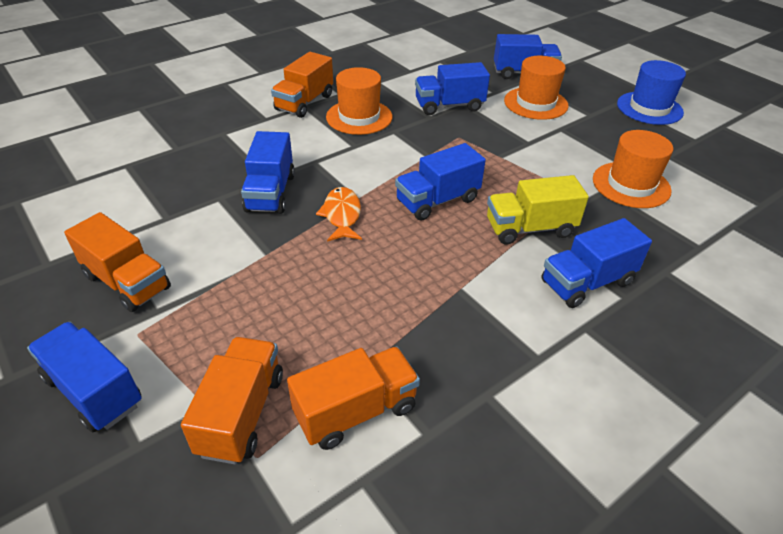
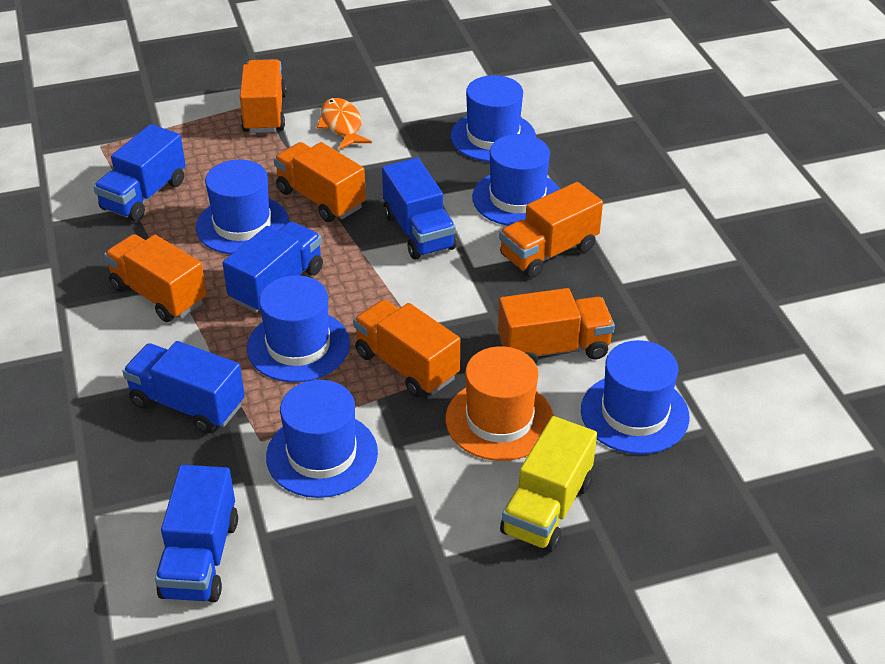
blue hat: 1 -> 6
blue truck: 6 -> 5
orange hat: 3 -> 1
orange truck: 4 -> 6

